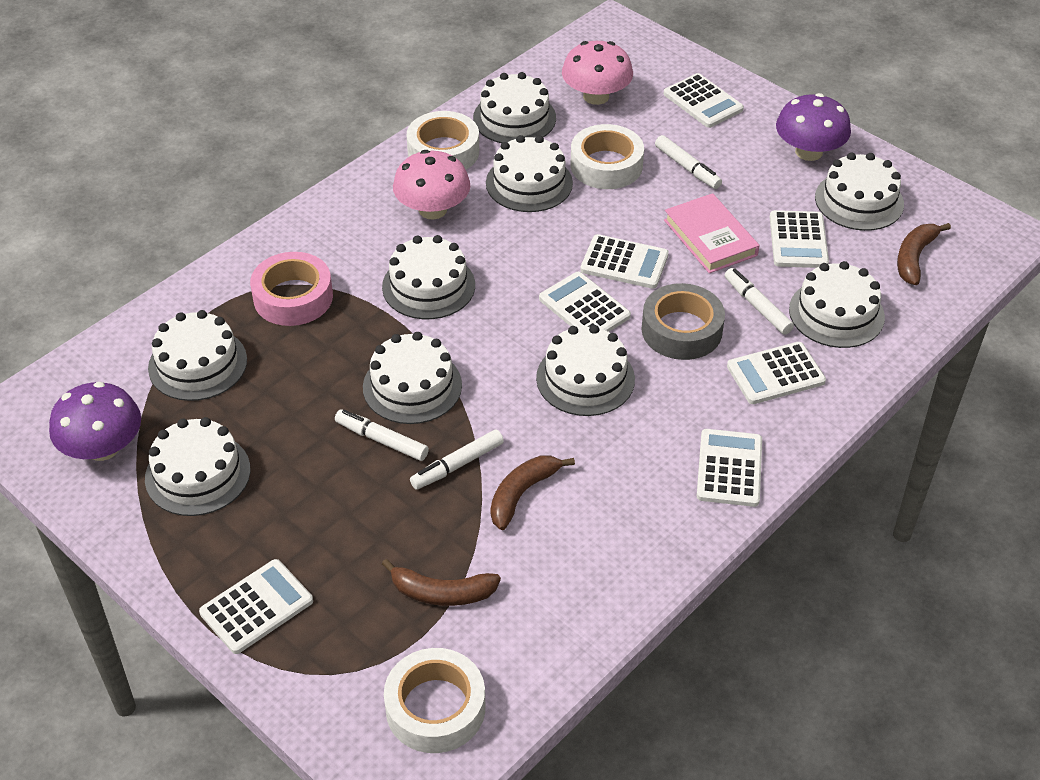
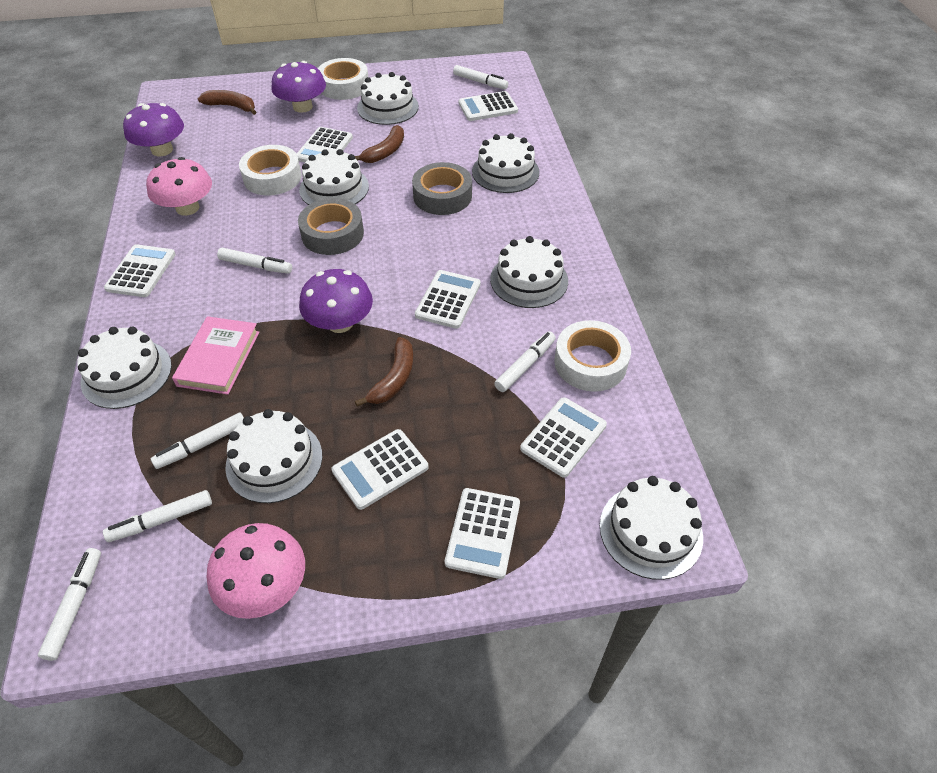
grey tape: 1 -> 2
pink tape: 1 -> 0
purple mushroom: 2 -> 3
white cake: 9 -> 7
white marker: 4 -> 6

